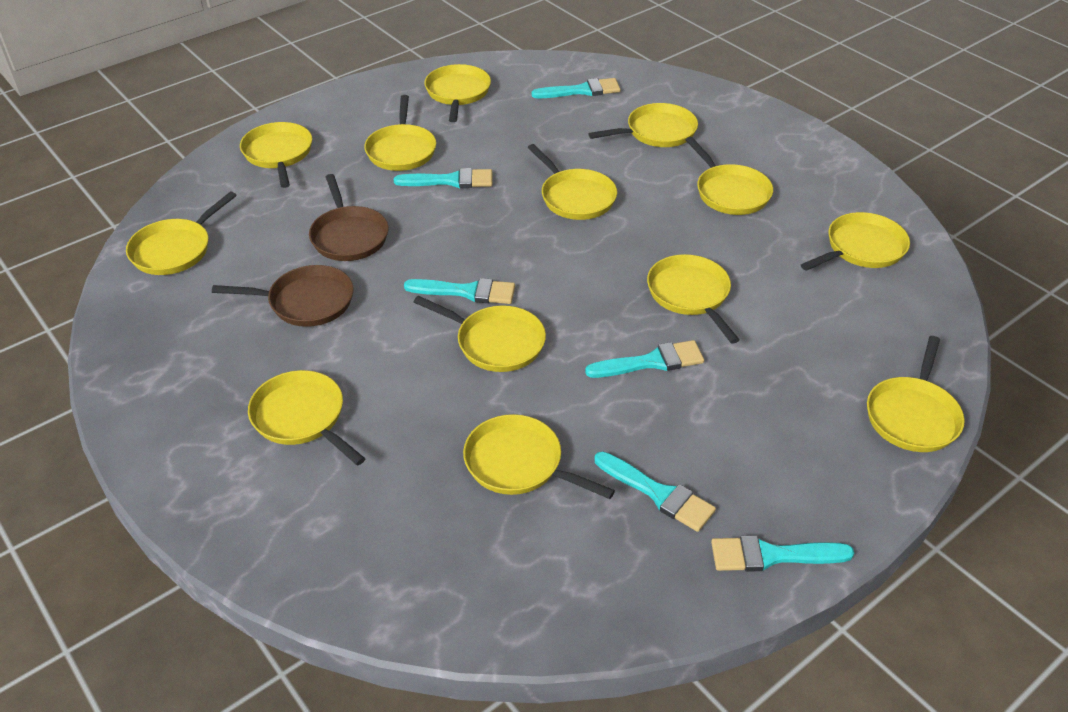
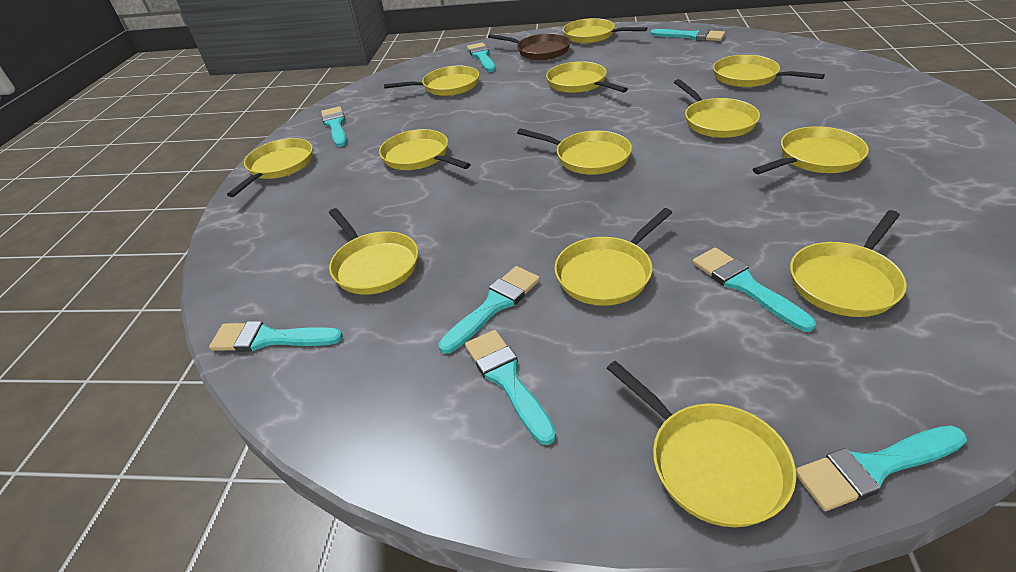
brown pan: 2 -> 1
turquoise brush: 6 -> 8

